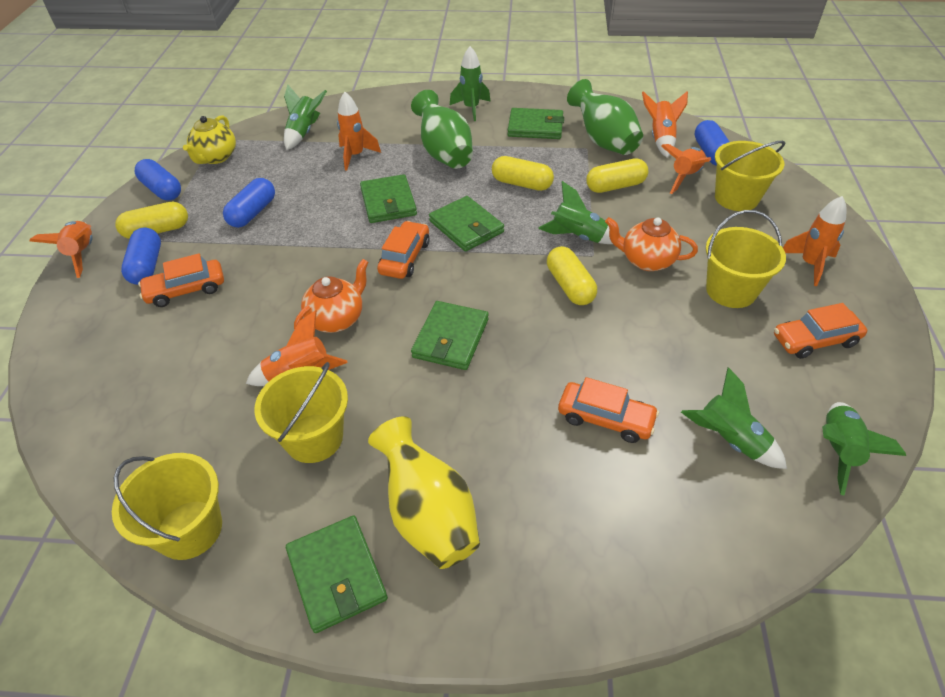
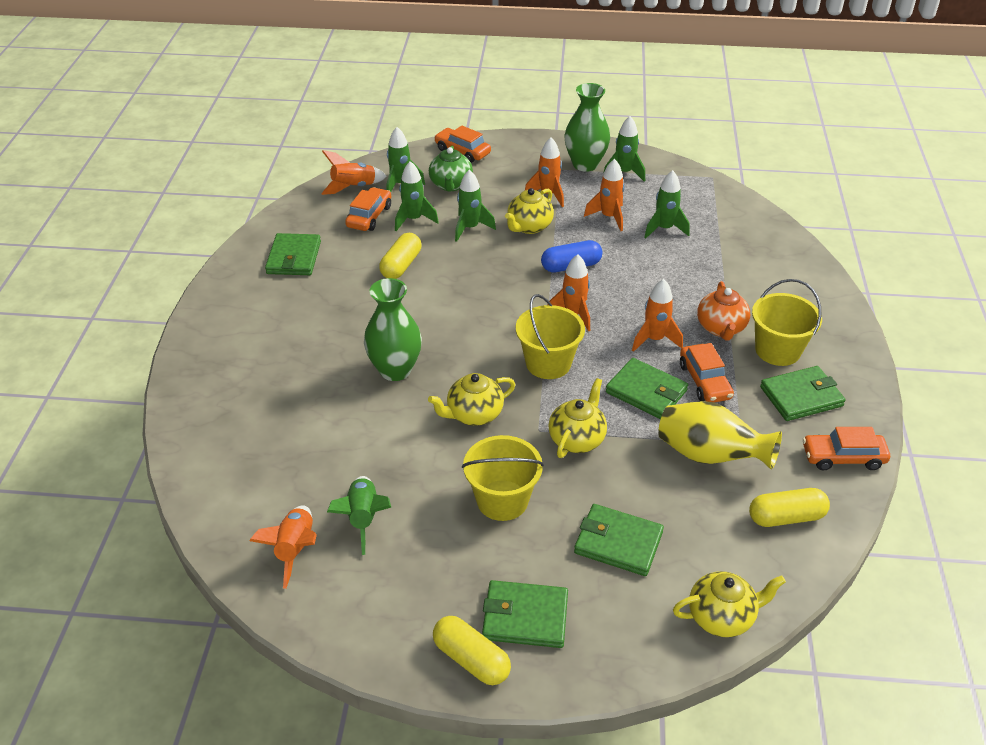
blue capsule: 4 -> 1
green rocket: 5 -> 6
green teapot: 0 -> 1
orange teapot: 2 -> 1
yellow bucket: 4 -> 3
yellow capsule: 4 -> 3
yellow teapot: 1 -> 4

